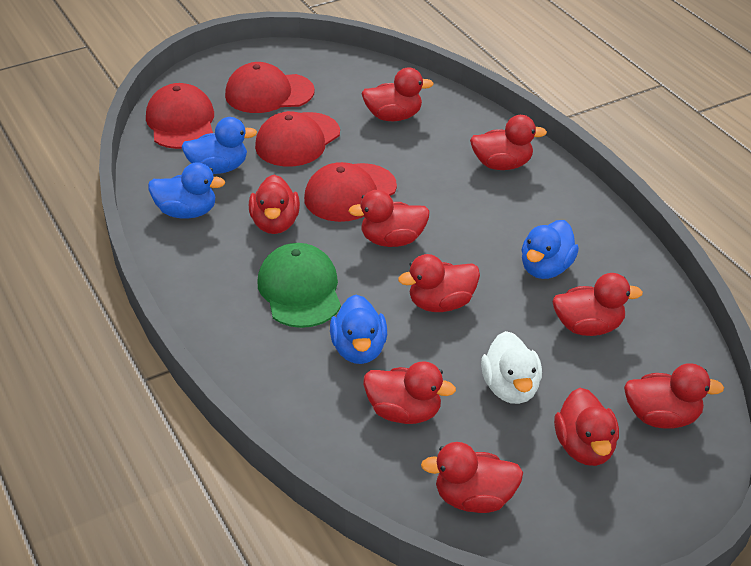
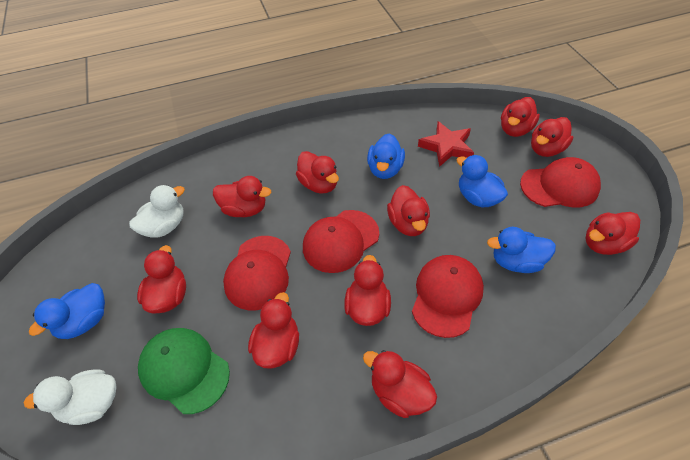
red star: 0 -> 1
white duck: 1 -> 2

